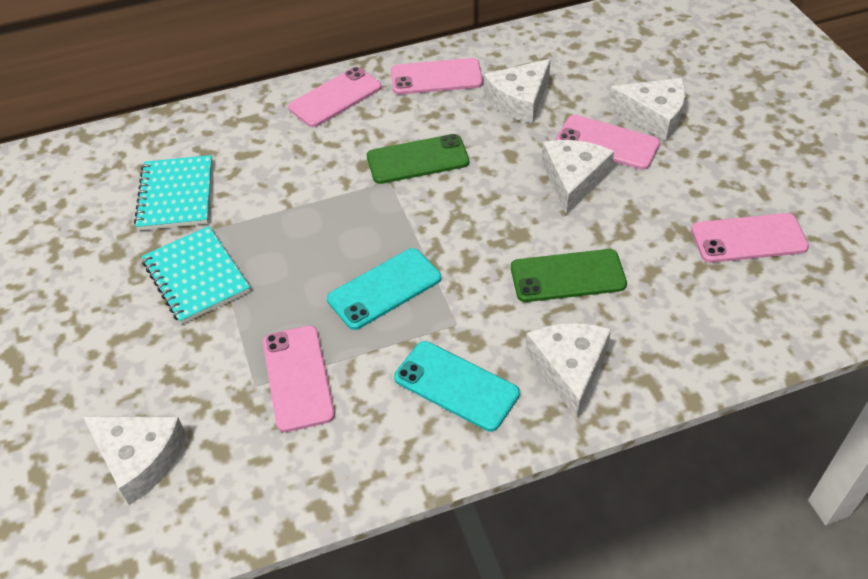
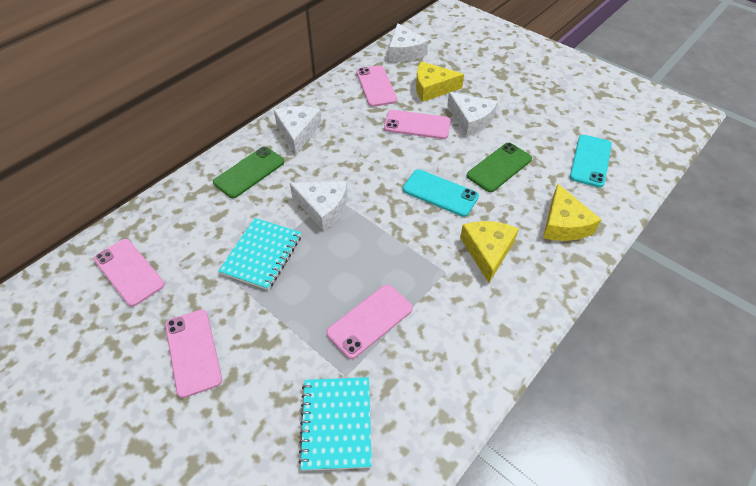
white cheese: 5 -> 4
yellow cheese: 0 -> 3

